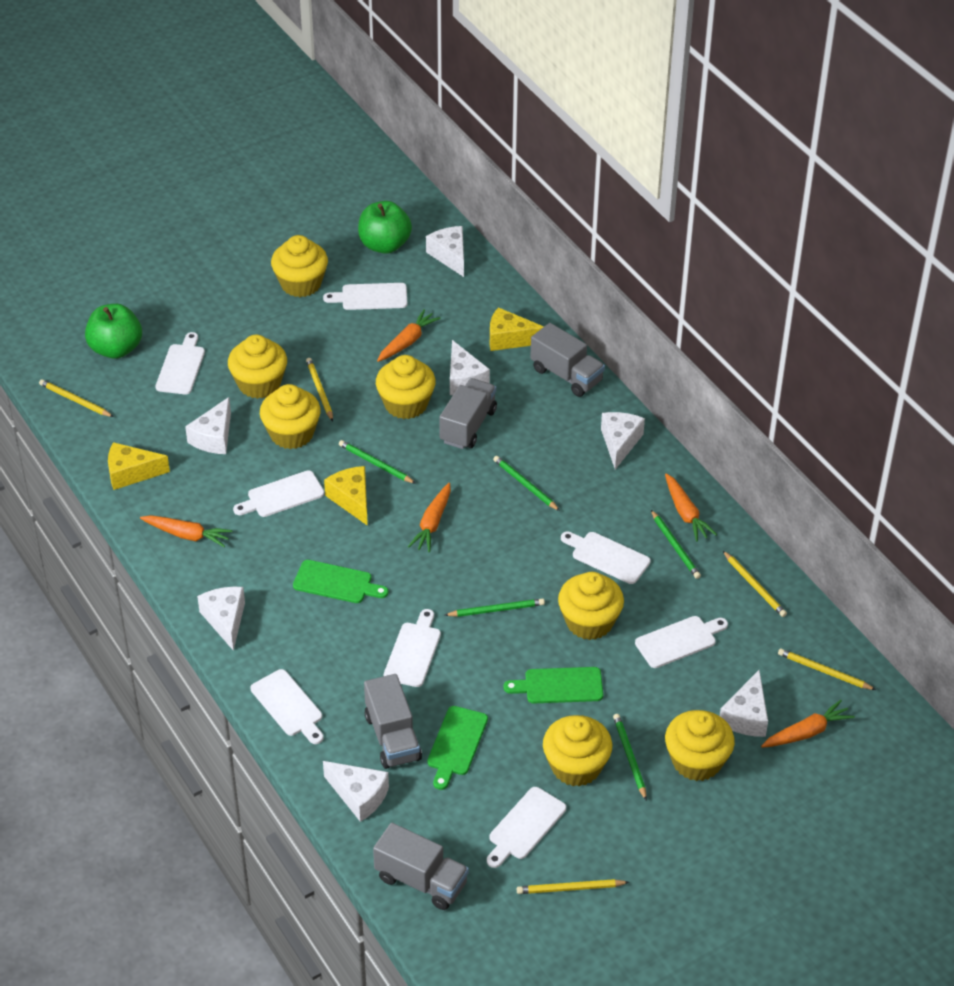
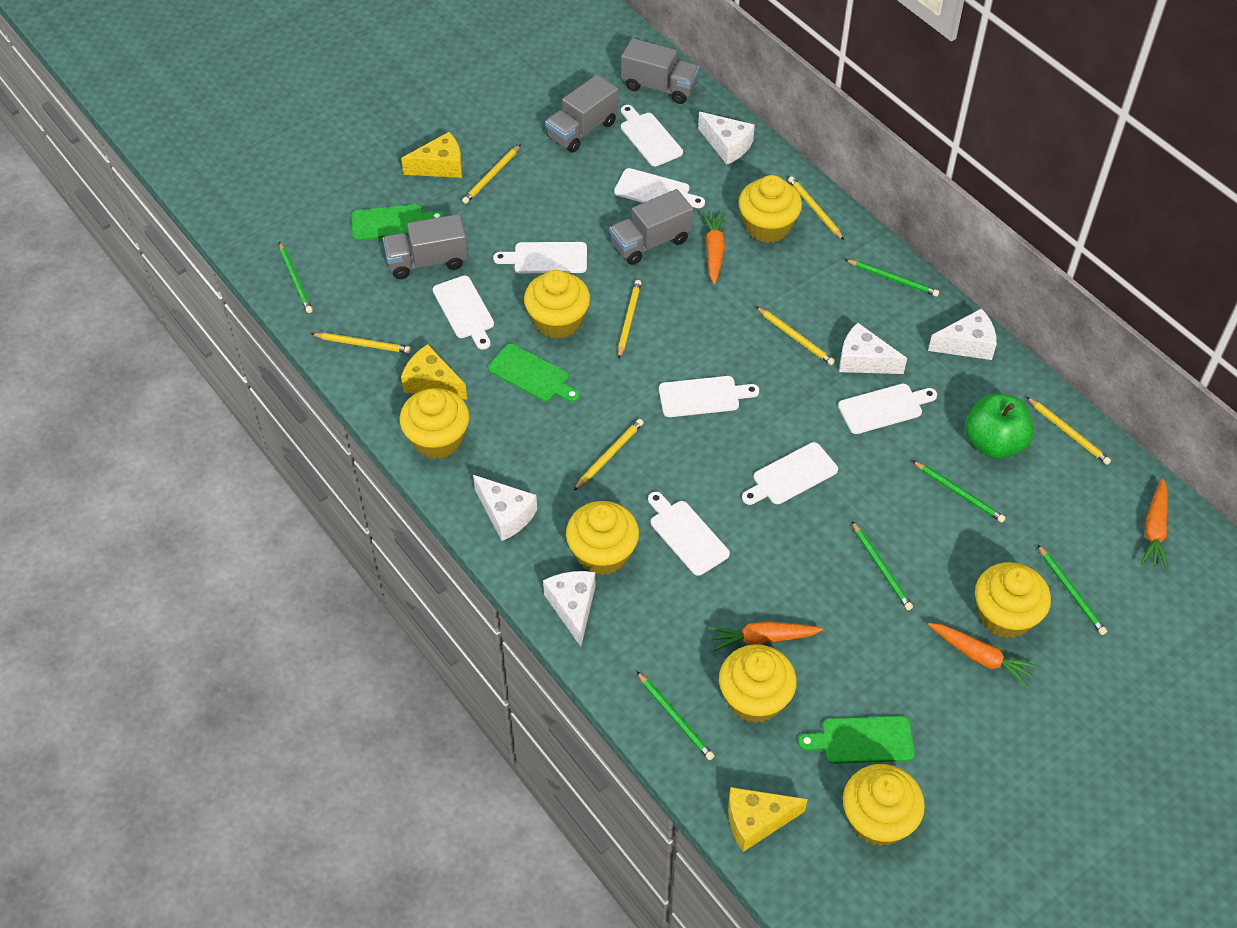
green apple: 2 -> 1
green pencil: 5 -> 6
orange carrot: 5 -> 4
white cheese: 7 -> 5
yellow pencil: 5 -> 7

